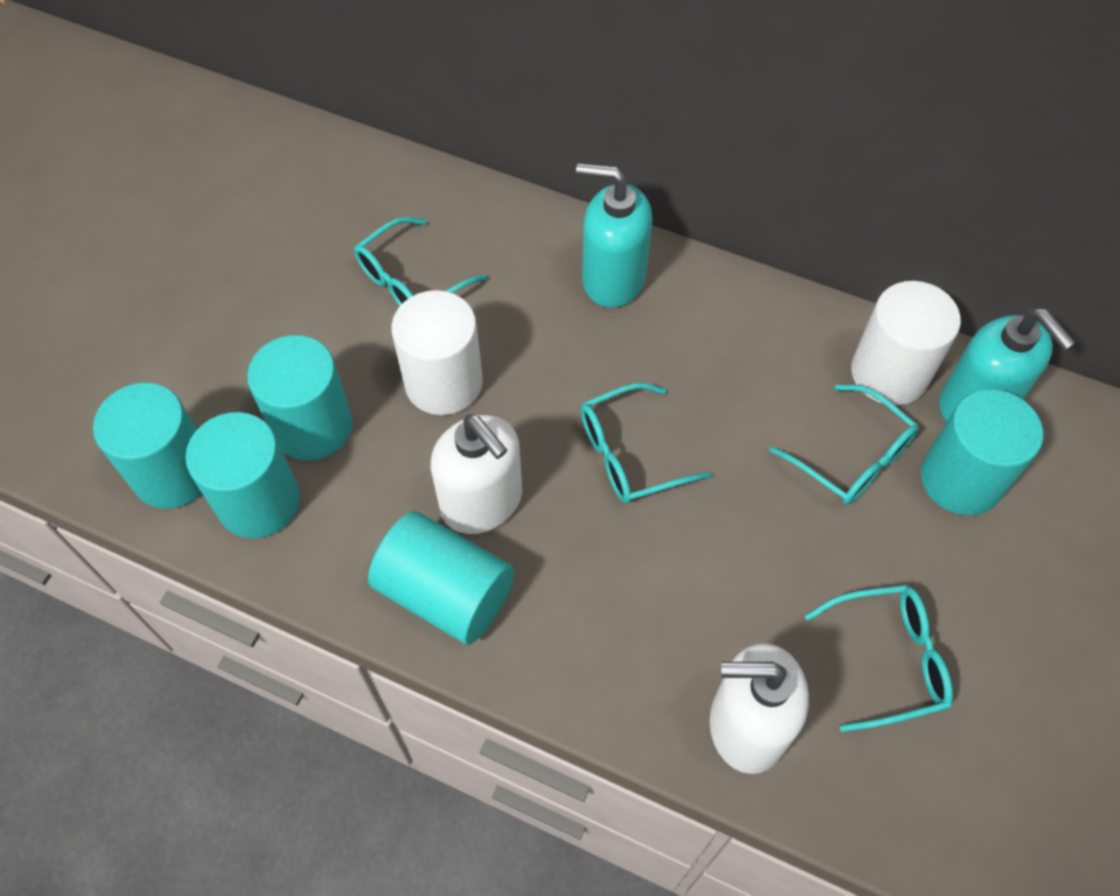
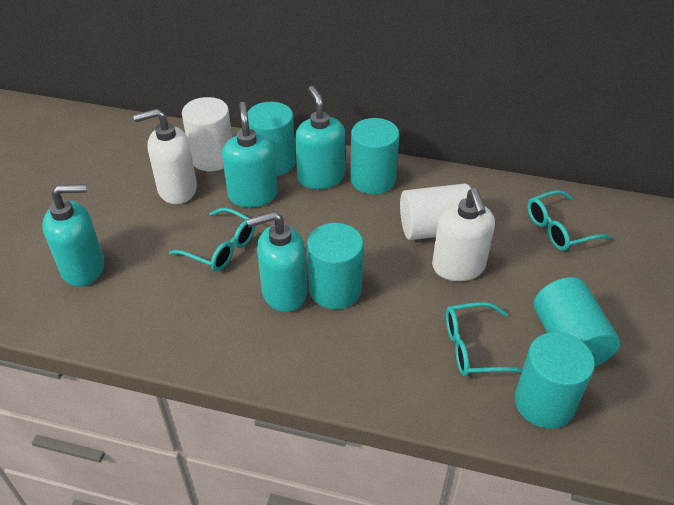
turquoise glasses: 4 -> 3
turquoise soap dispenser: 2 -> 4

